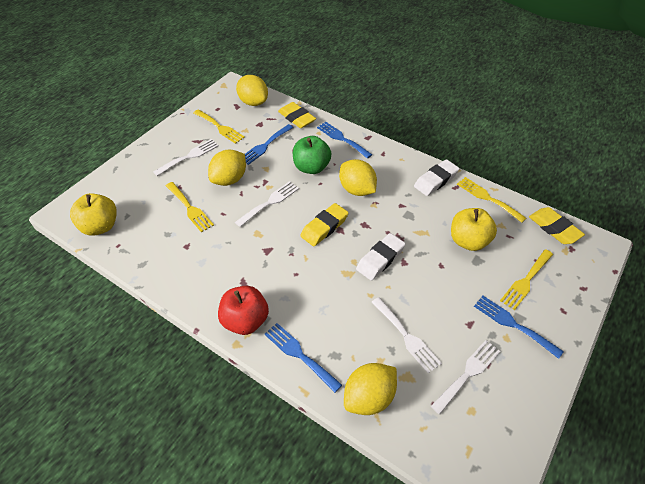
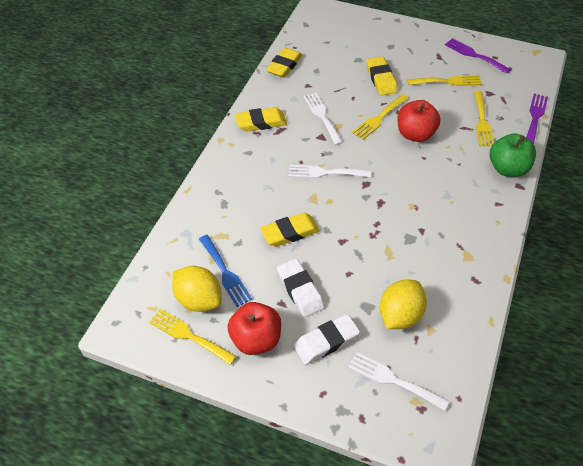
blue fork: 4 -> 1
purple fork: 0 -> 2
red apple: 1 -> 2
white fork: 4 -> 3
yellow apple: 2 -> 0
yellow eraser: 3 -> 4
yellow lemon: 4 -> 2

